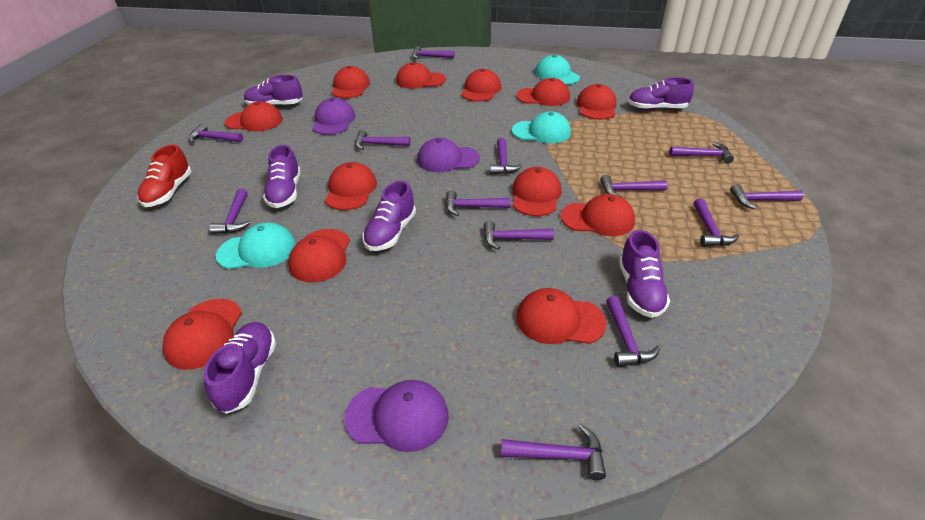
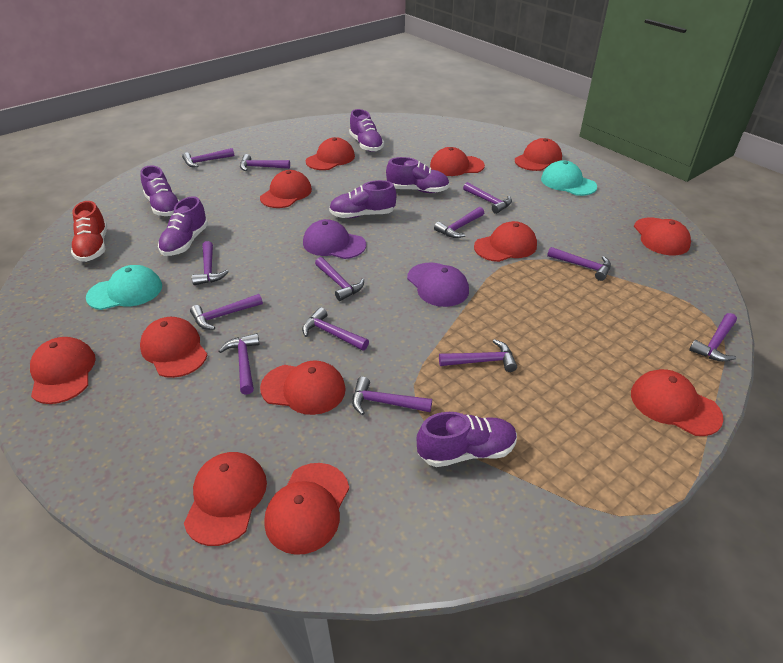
purple cap: 3 -> 2
turquoise cap: 3 -> 2

